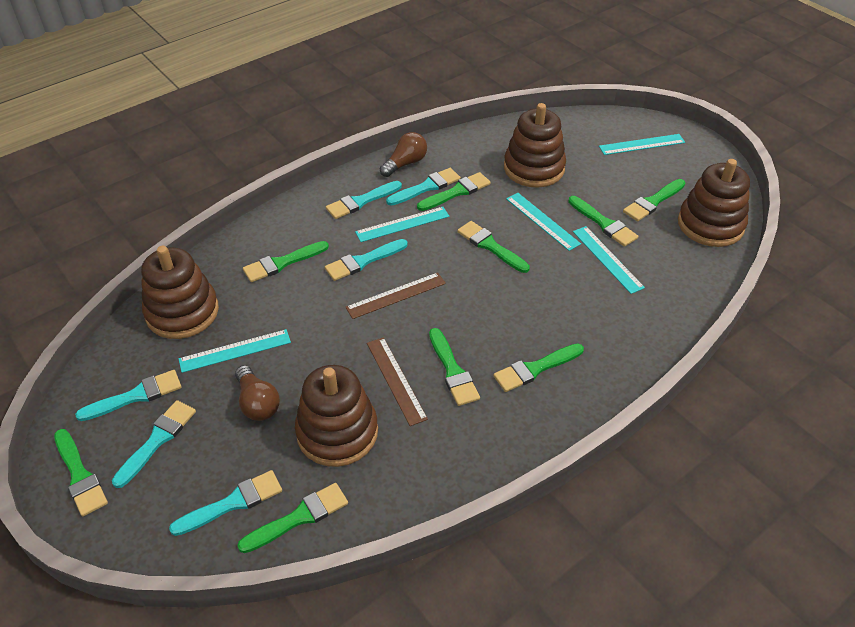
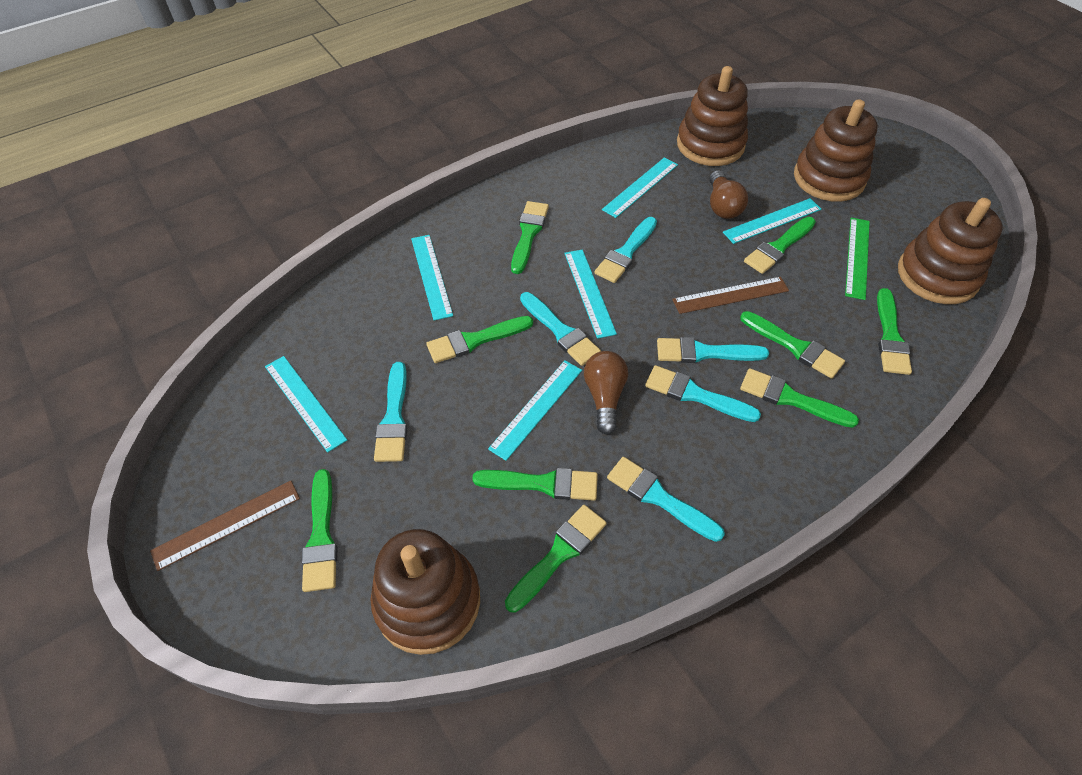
green ruler: 0 -> 1
turquoise ruler: 5 -> 6

